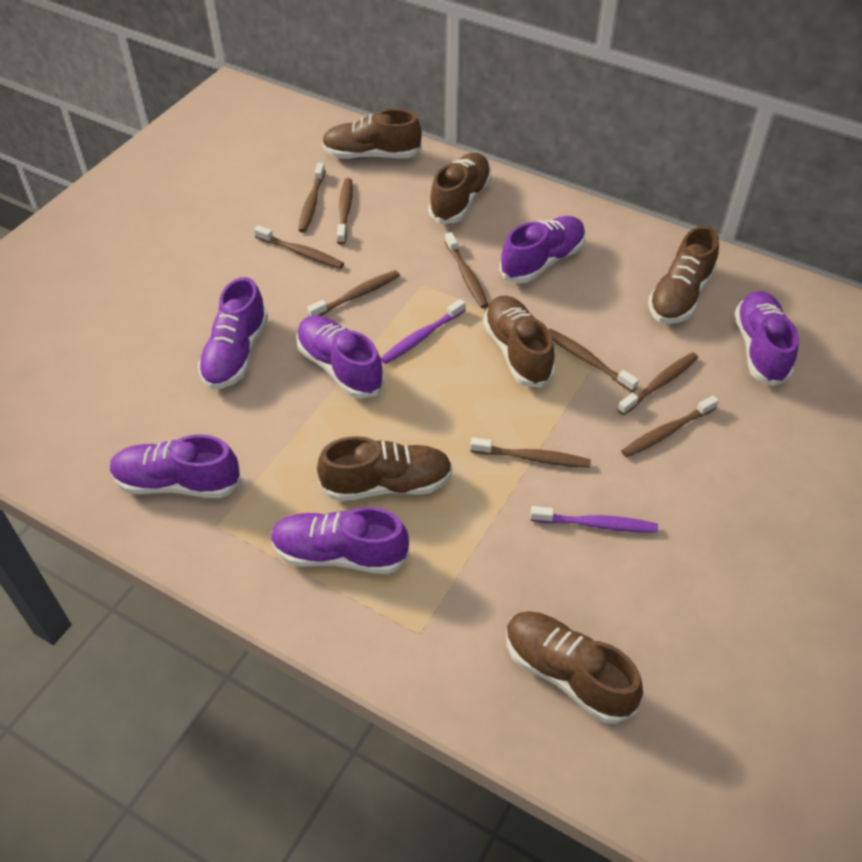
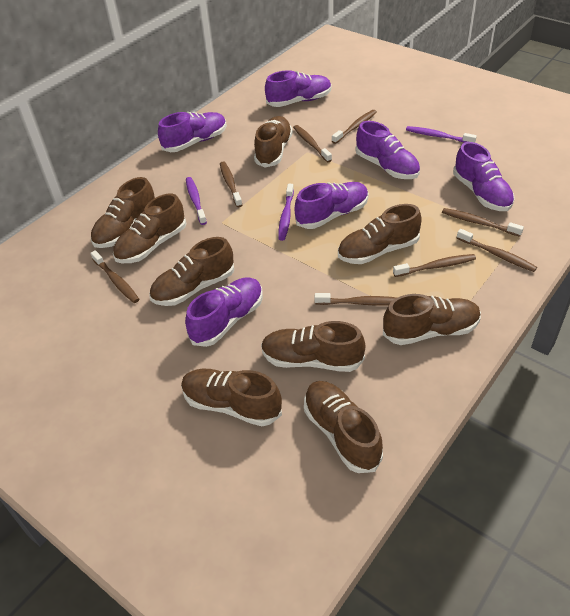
brown shoe: 6 -> 9
brown toothbrush: 9 -> 8
purple toothbrush: 2 -> 3

